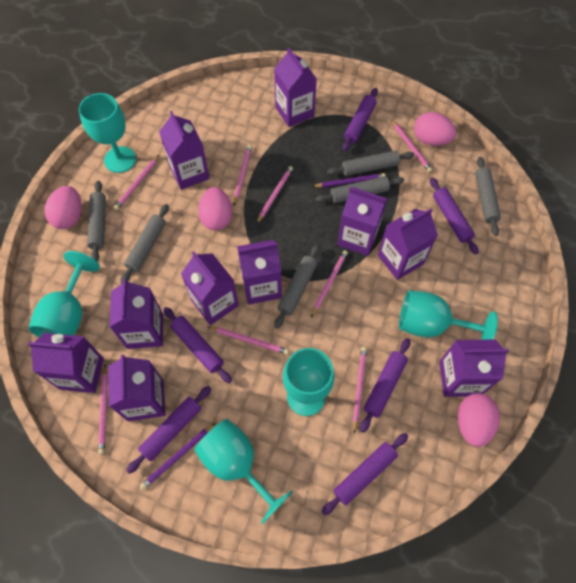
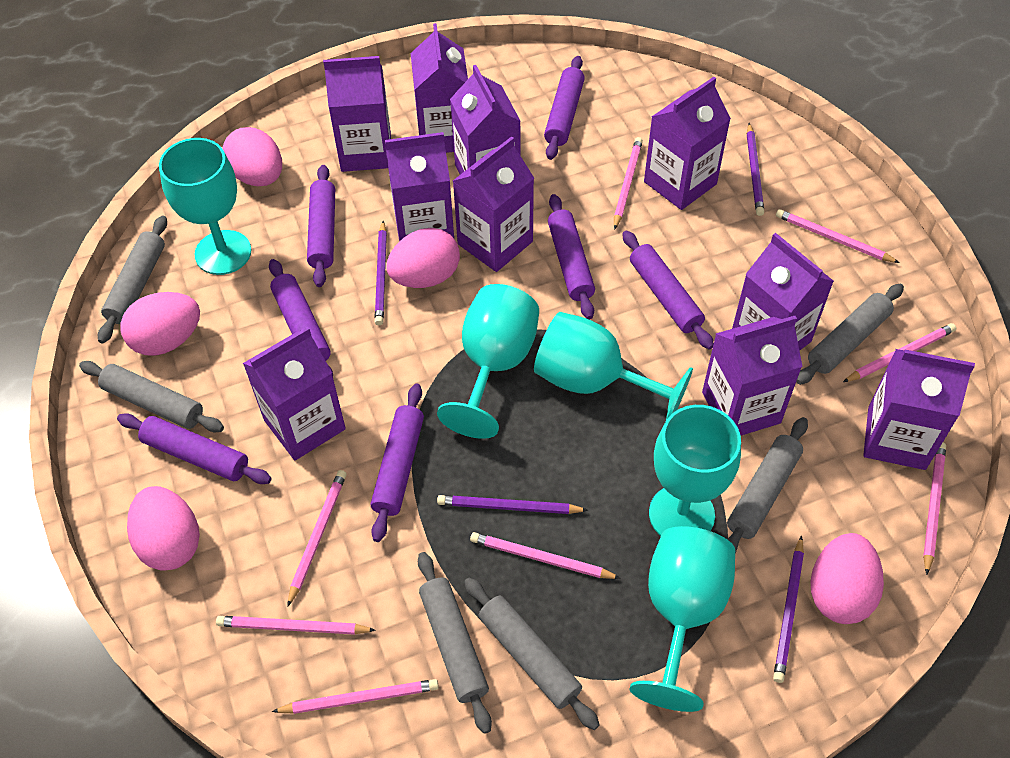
pink egg: 4 -> 5
purple pencil: 2 -> 4
purple rolling pin: 6 -> 7

